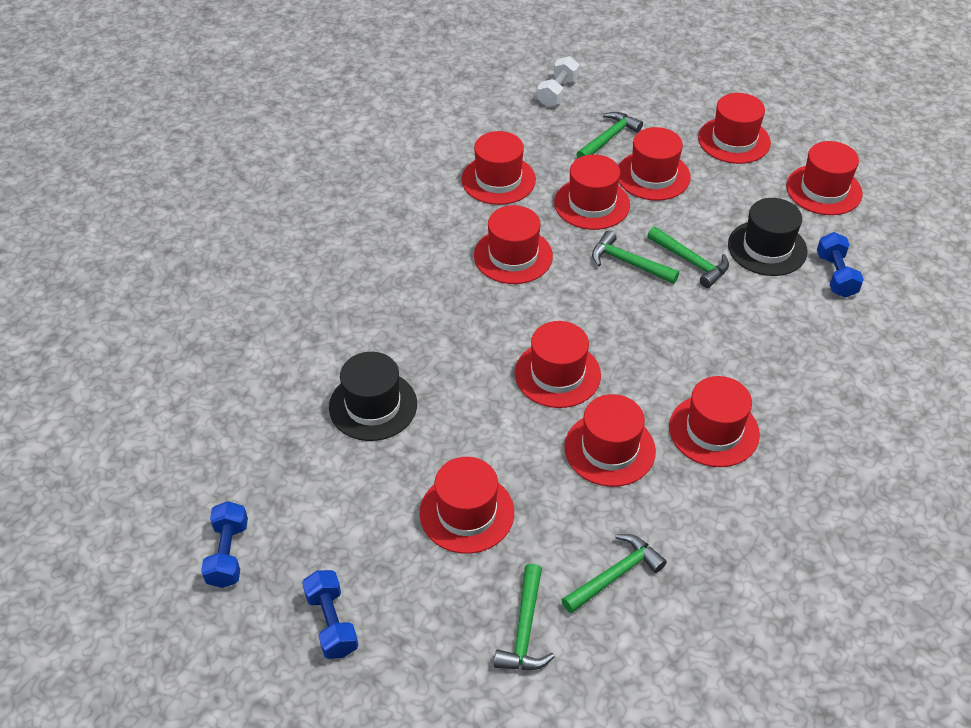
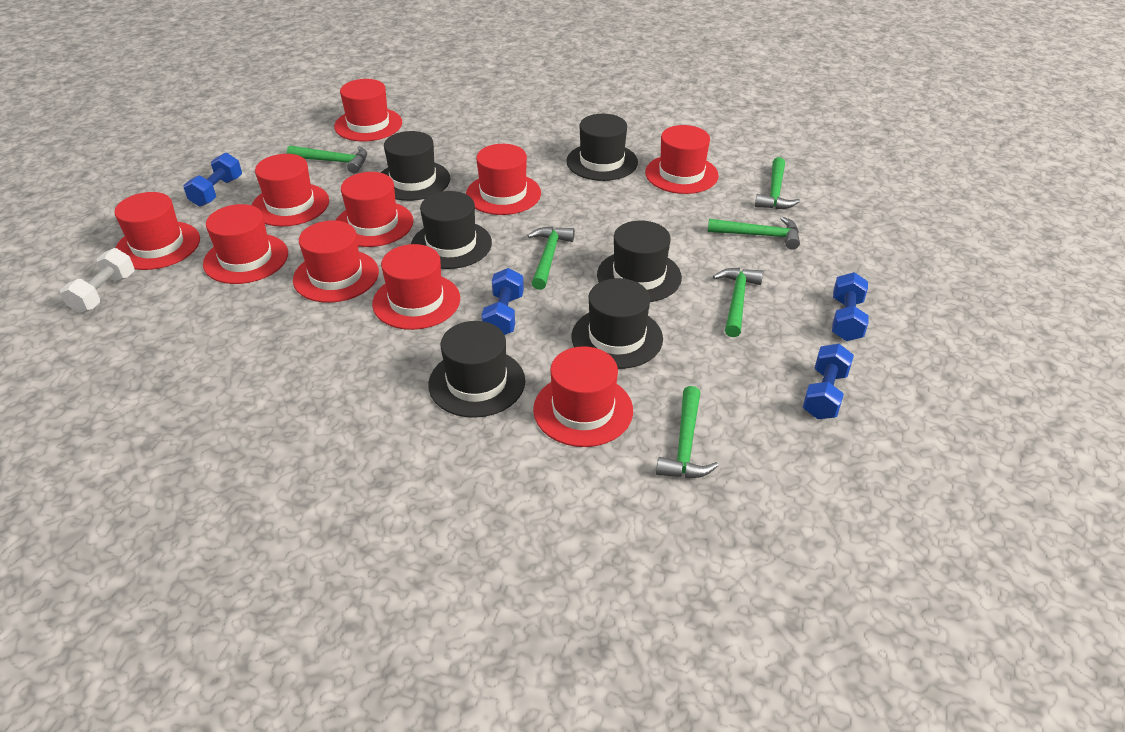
black hat: 2 -> 6
blue dumbbell: 3 -> 4
green hammer: 5 -> 6

